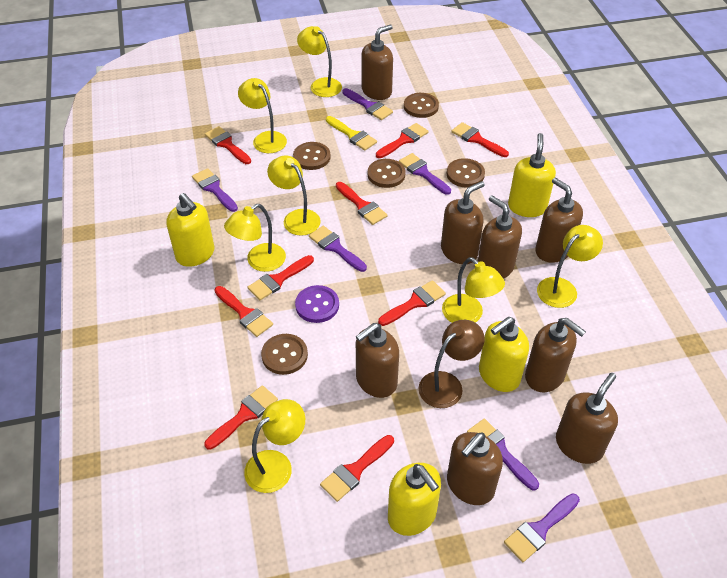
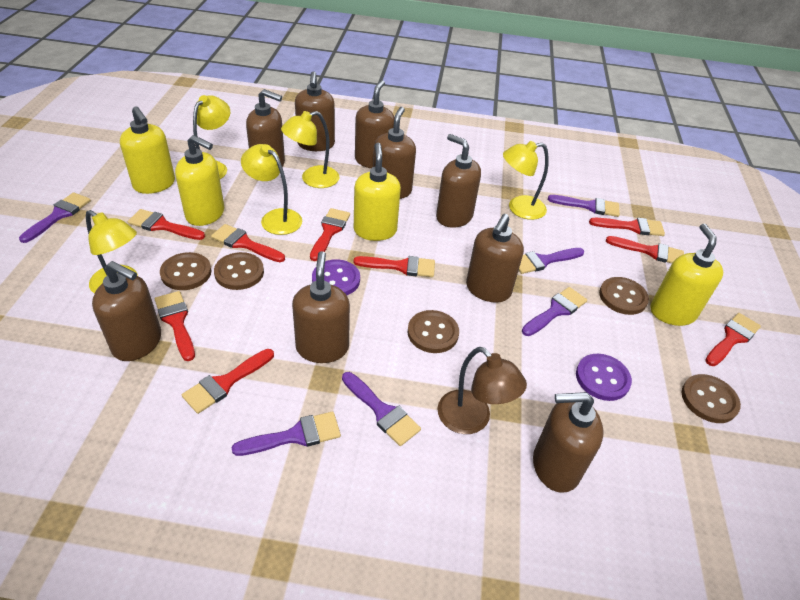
brown soap dispenser: 8 -> 9
purple button: 1 -> 2
yellow brush: 1 -> 0
yellow lamp: 7 -> 5

